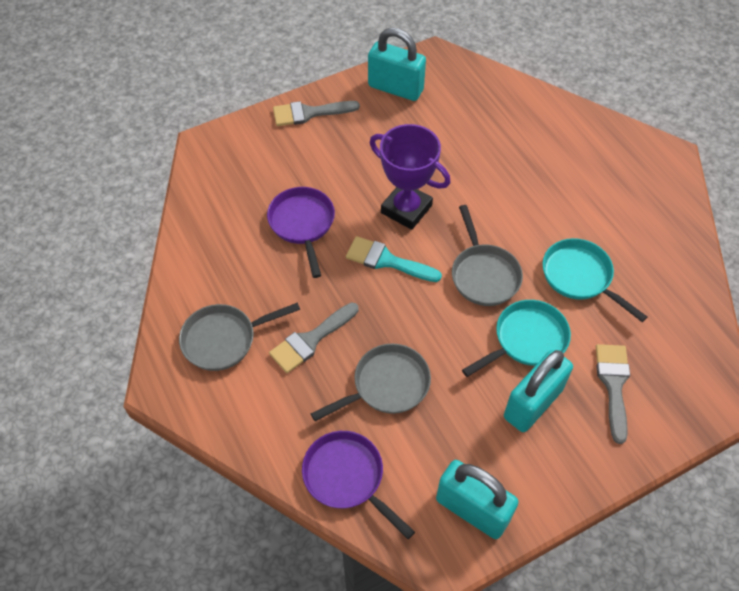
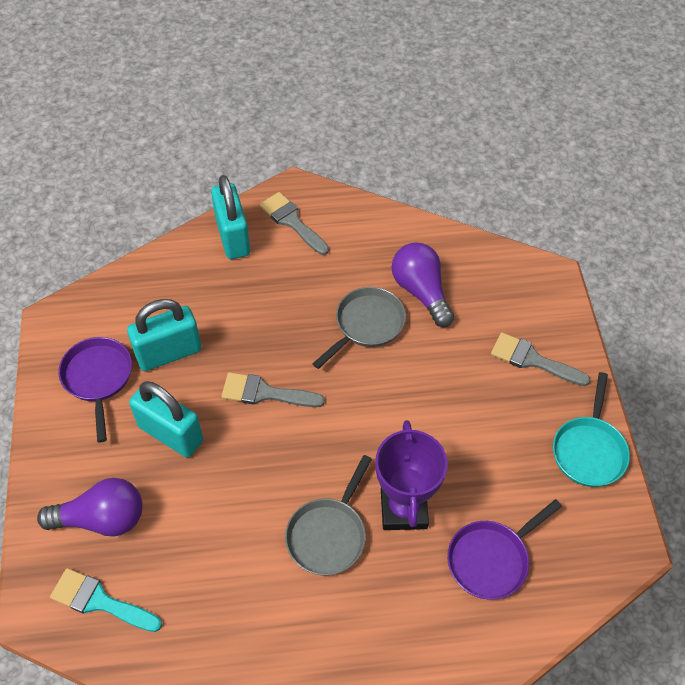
grey pan: 3 -> 2
purple light bulb: 0 -> 2
turquoise pan: 2 -> 1

